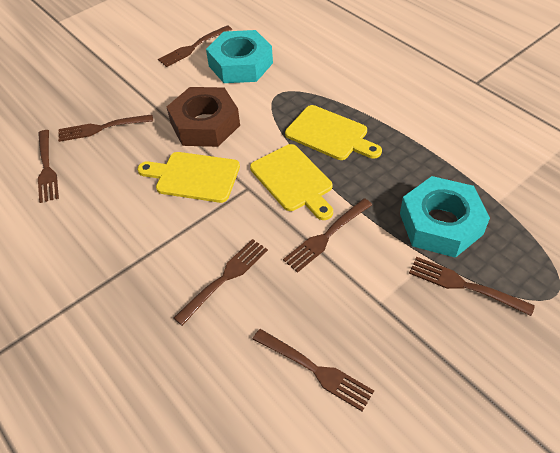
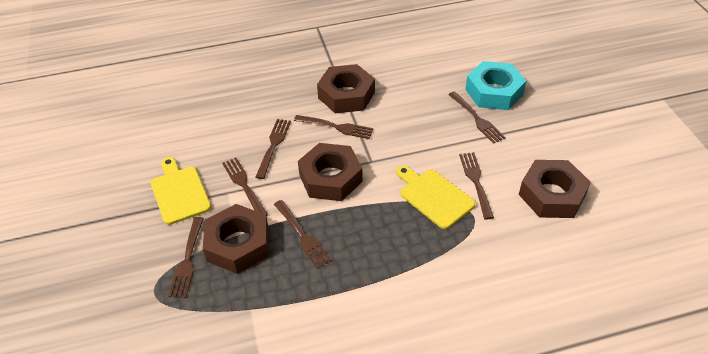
brown nut: 1 -> 4
turquoise nut: 2 -> 1
yellow cutting board: 3 -> 2

